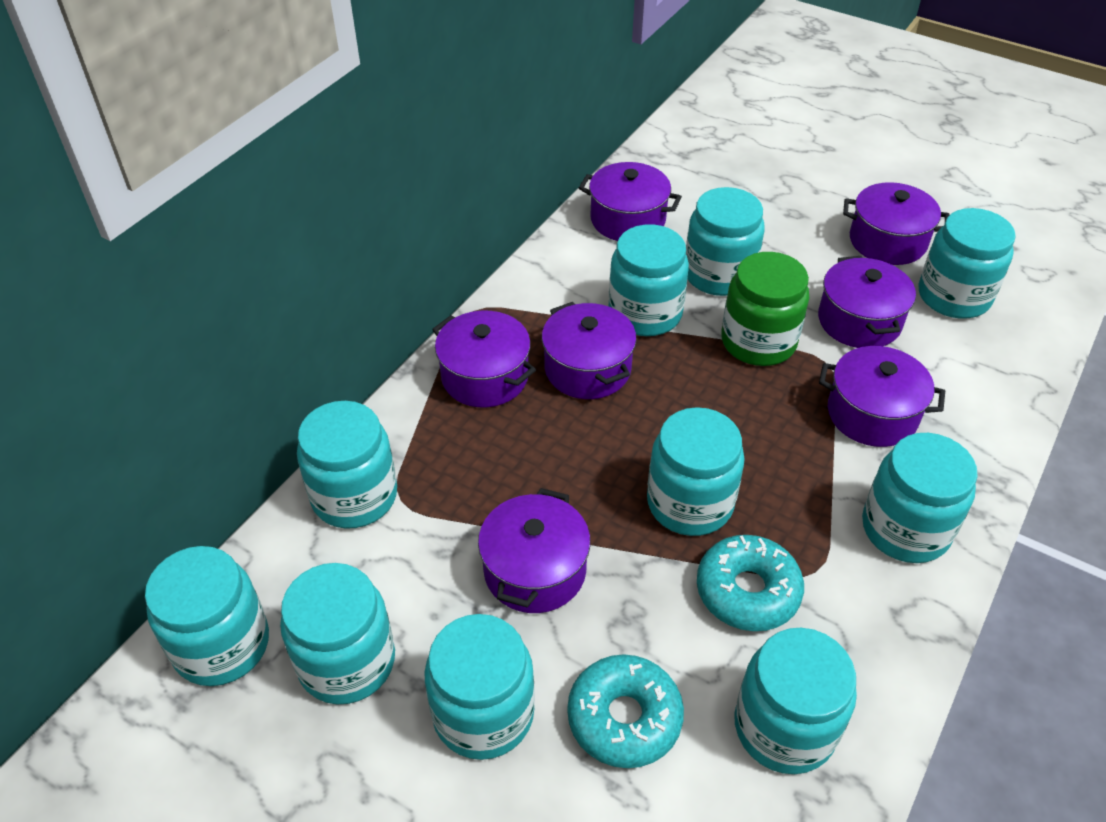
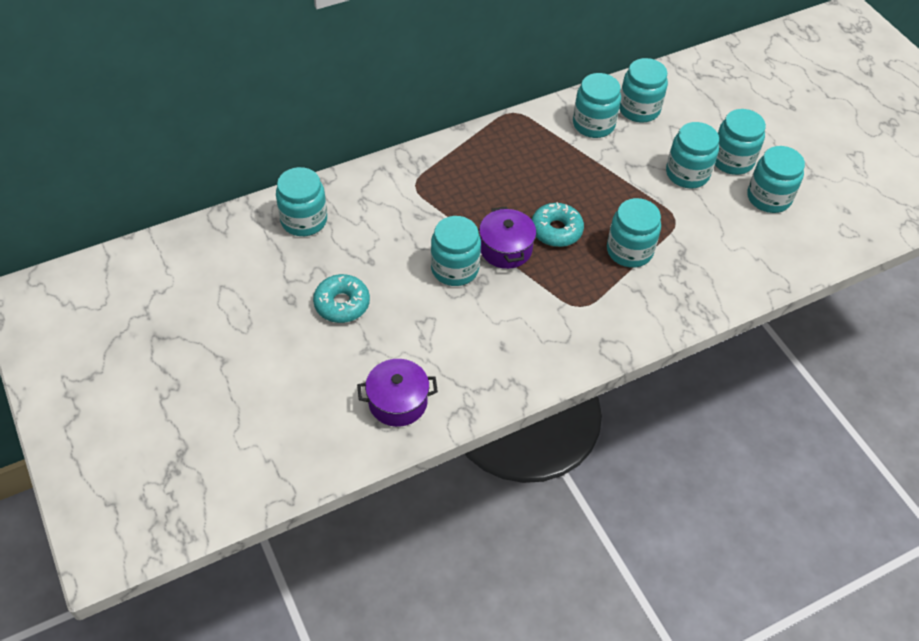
green jar: 1 -> 0
purple pot: 7 -> 2
turquoise jar: 10 -> 8

